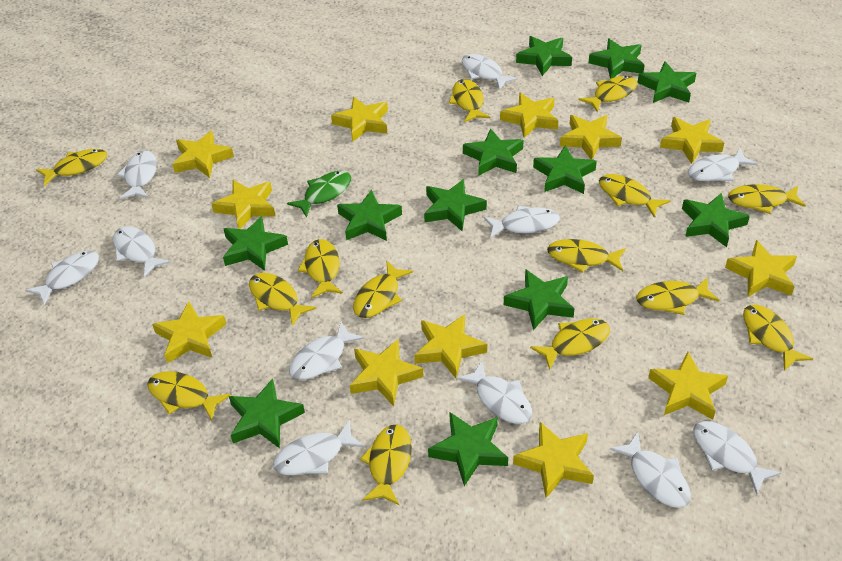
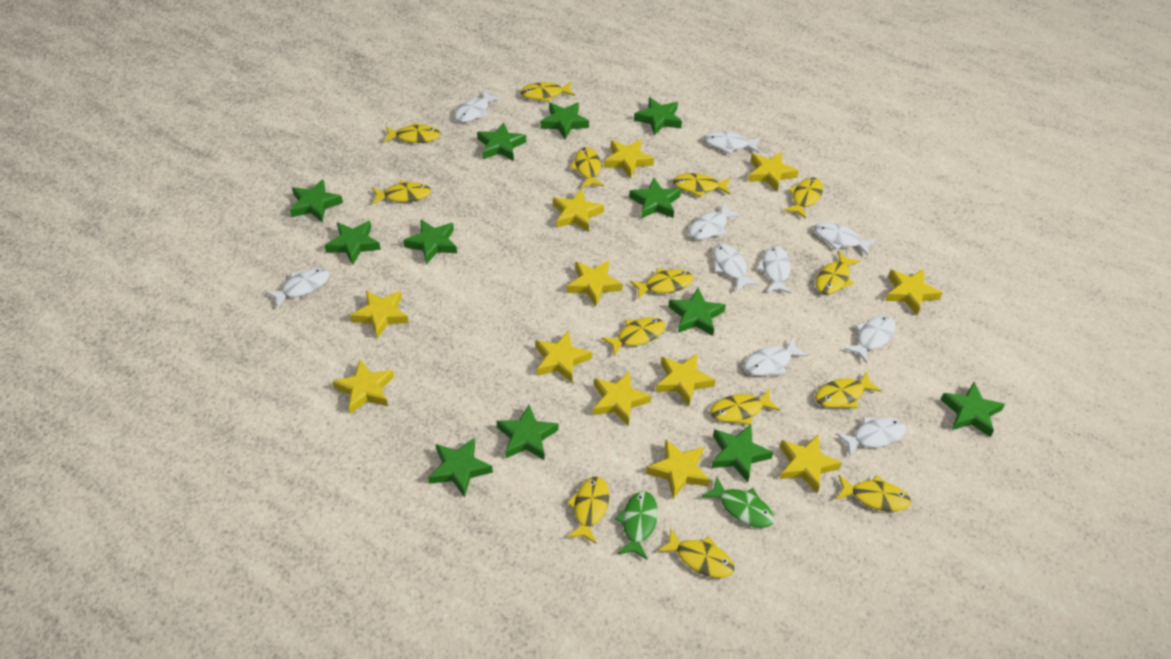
green fish: 1 -> 2
white fish: 11 -> 10

